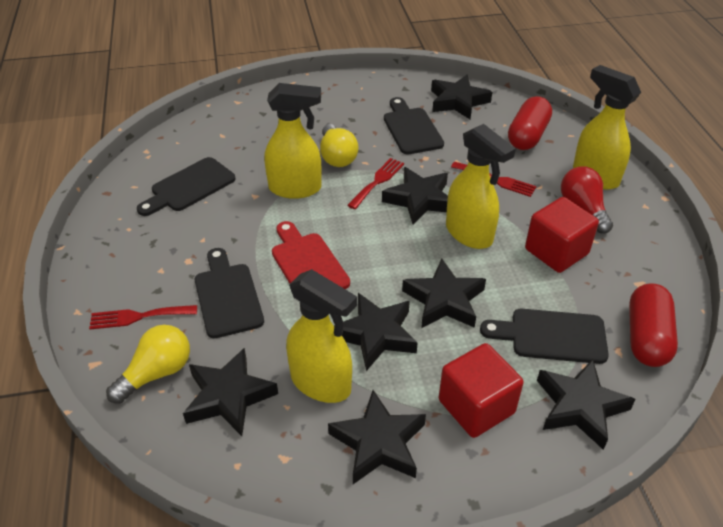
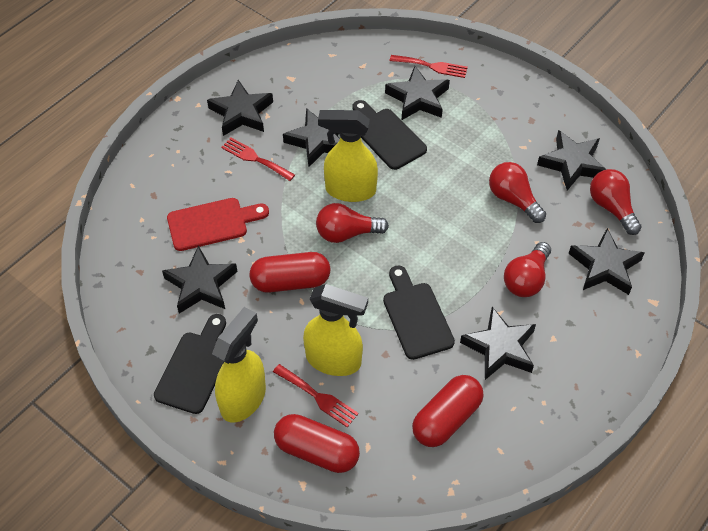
black cutting board: 4 -> 3
red capsule: 2 -> 3
red cube: 2 -> 0
red light bulb: 1 -> 4
yellow light bulb: 2 -> 0
yellow spray bottle: 4 -> 3

